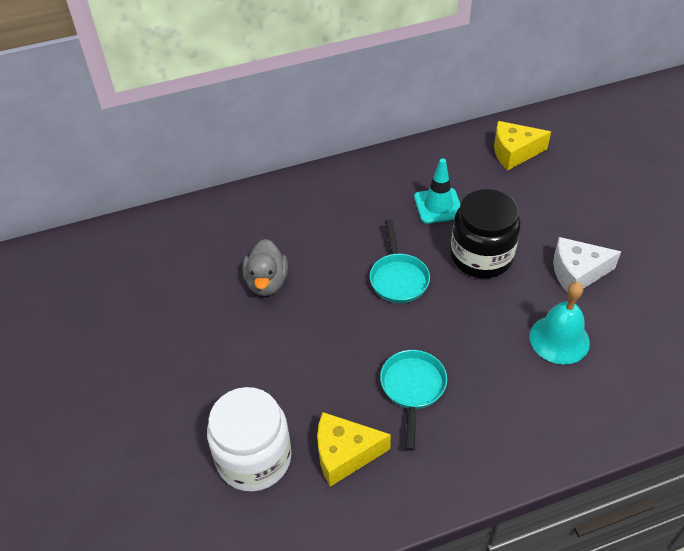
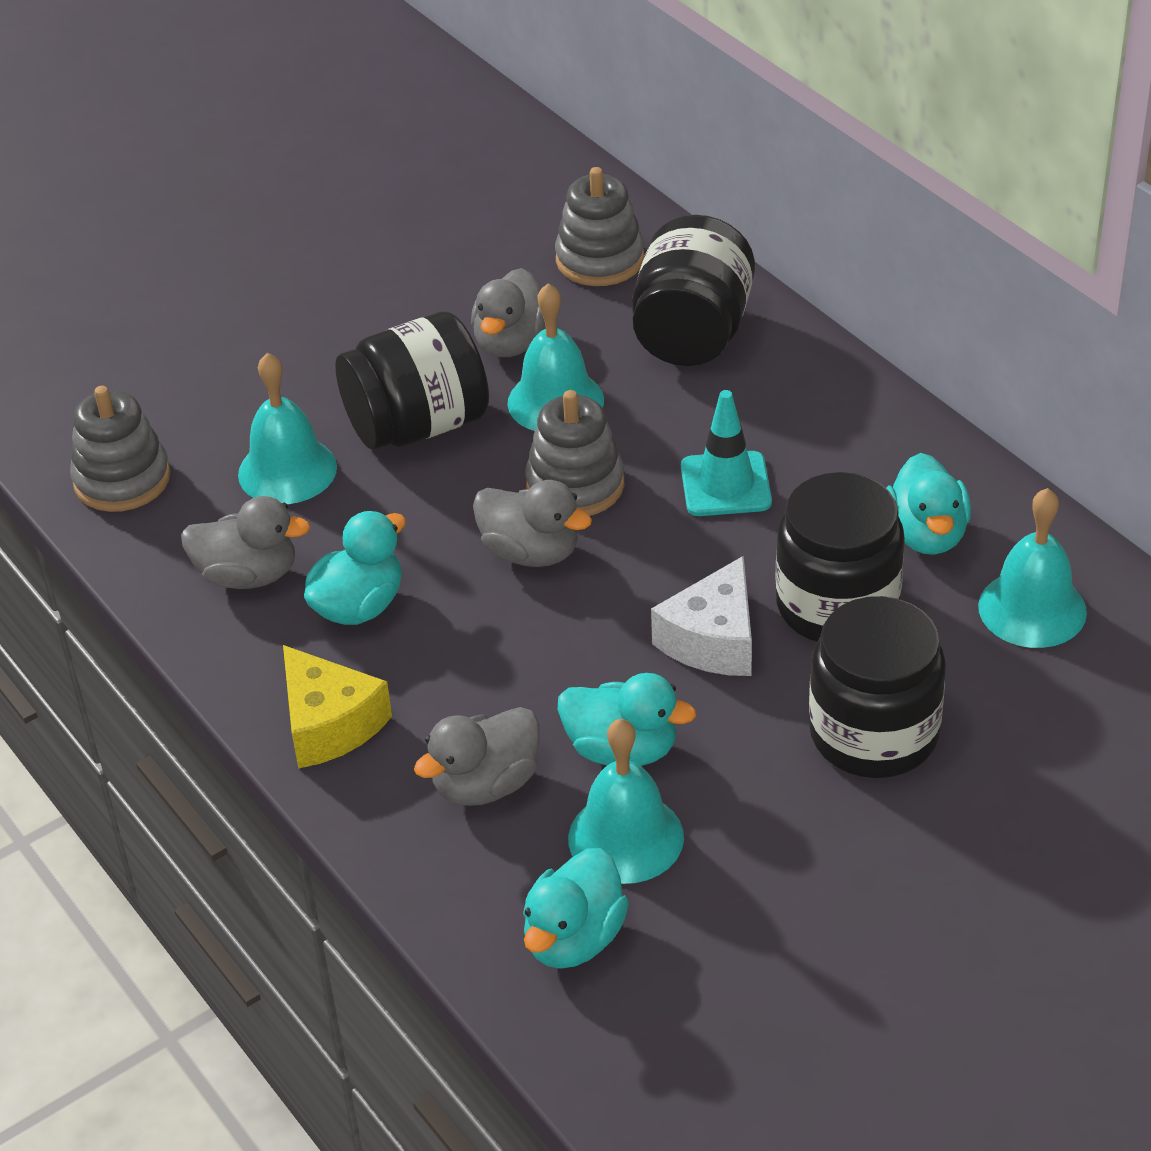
black jar: 1 -> 4
grey duck: 1 -> 4
grey stacking toy: 0 -> 3
turquoise bell: 1 -> 4
turquoise duck: 0 -> 4
turquoise pan: 2 -> 0
white jar: 1 -> 0
yellow cheese: 2 -> 1

